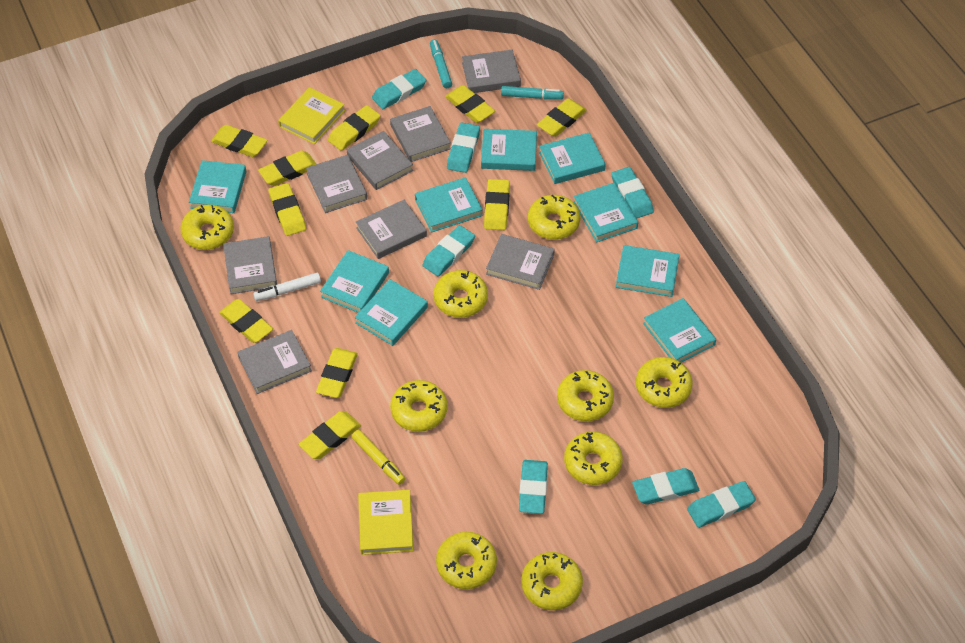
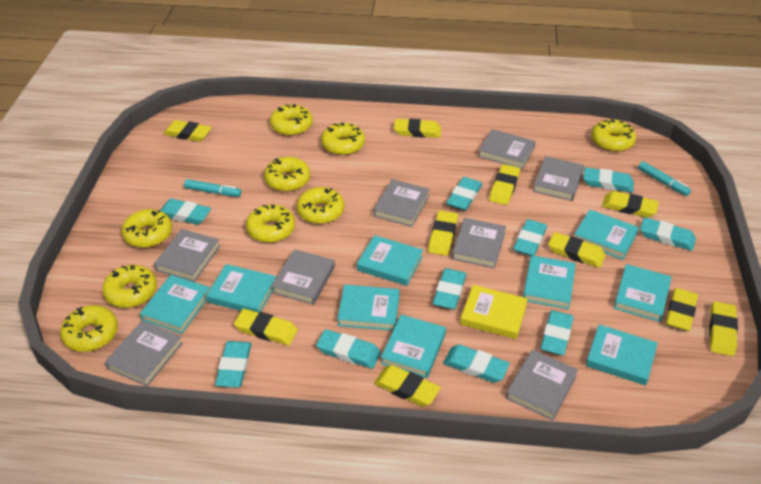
turquoise eraser: 7 -> 10
white marker: 1 -> 0
yellow book: 2 -> 1
yellow marker: 1 -> 0

